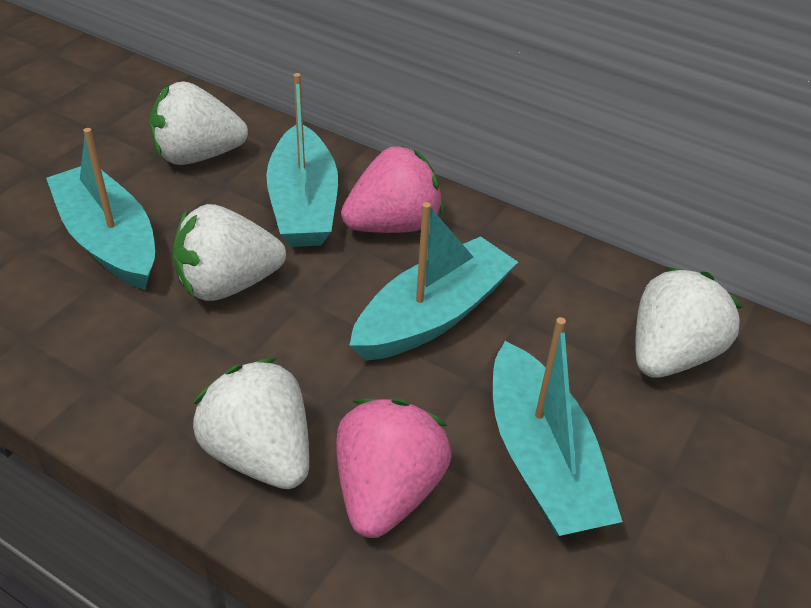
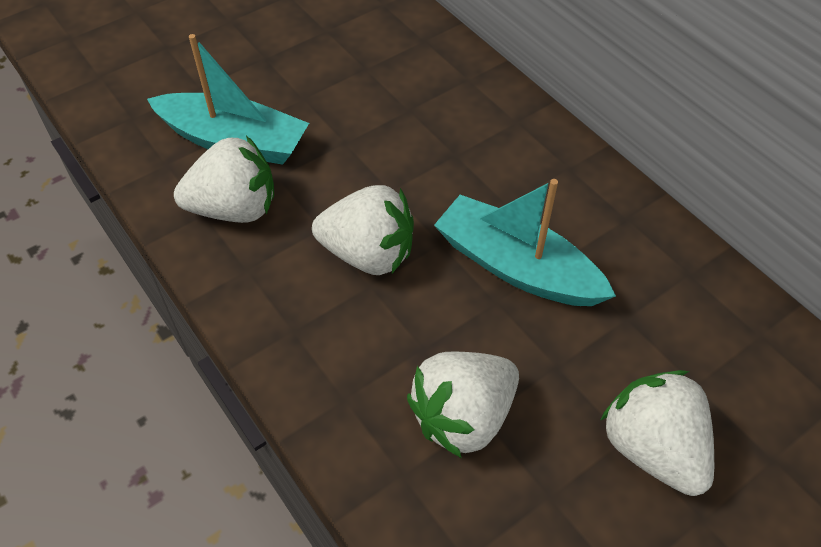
pink strawberry: 2 -> 0
turquoise boat: 4 -> 2

